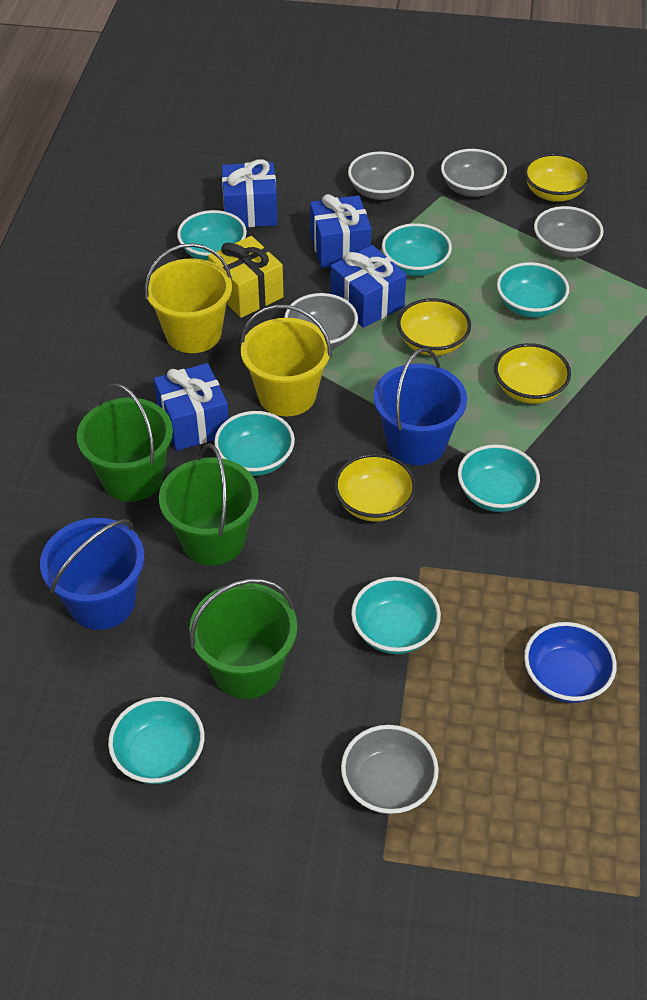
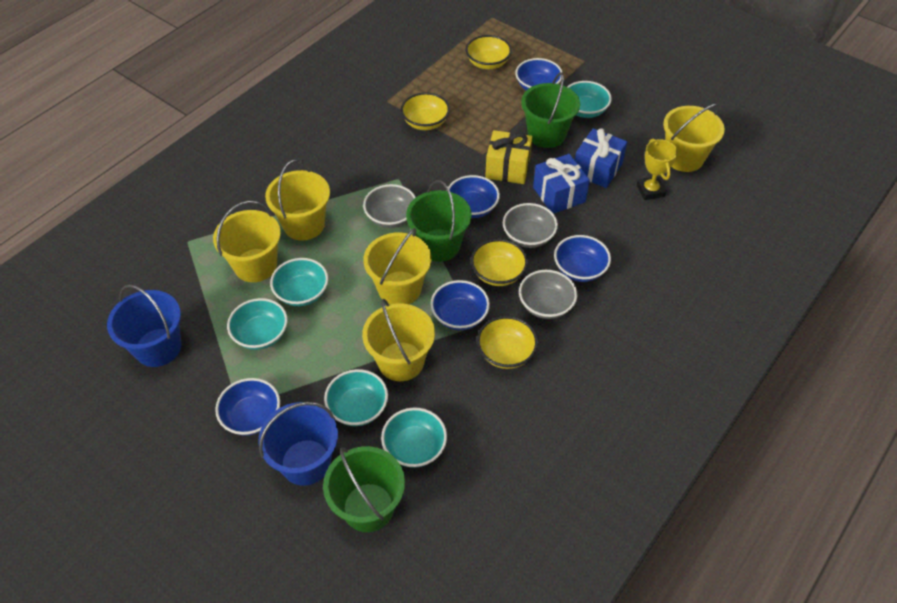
blue bowl: 1 -> 5
blue gift: 4 -> 2
grey bowl: 5 -> 3
turquoise bowl: 7 -> 5
yellow bucket: 2 -> 5
yellow trophy: 0 -> 1

